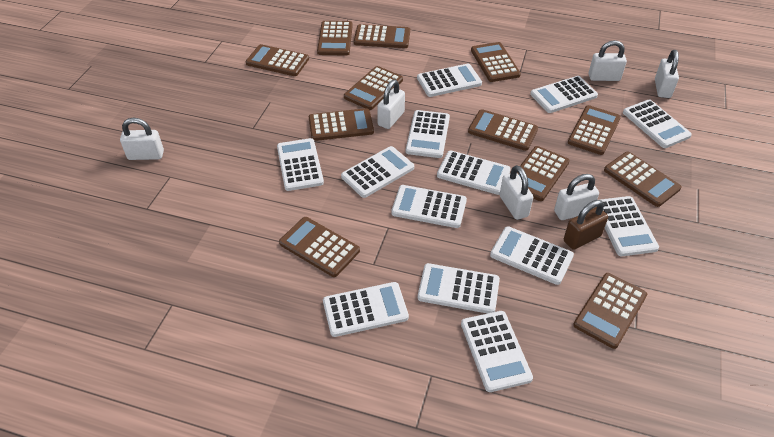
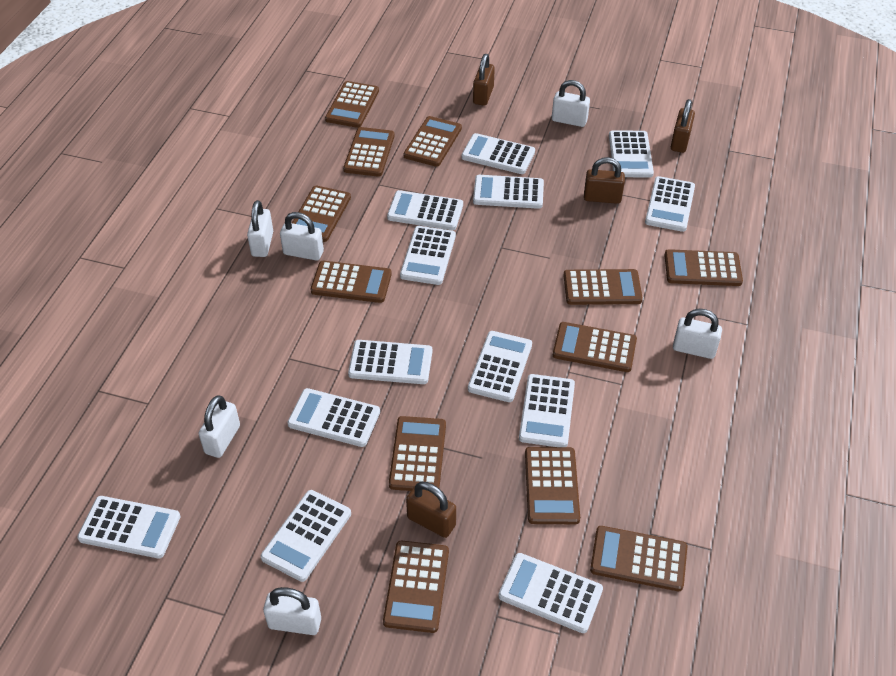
brown padlock: 1 -> 4

